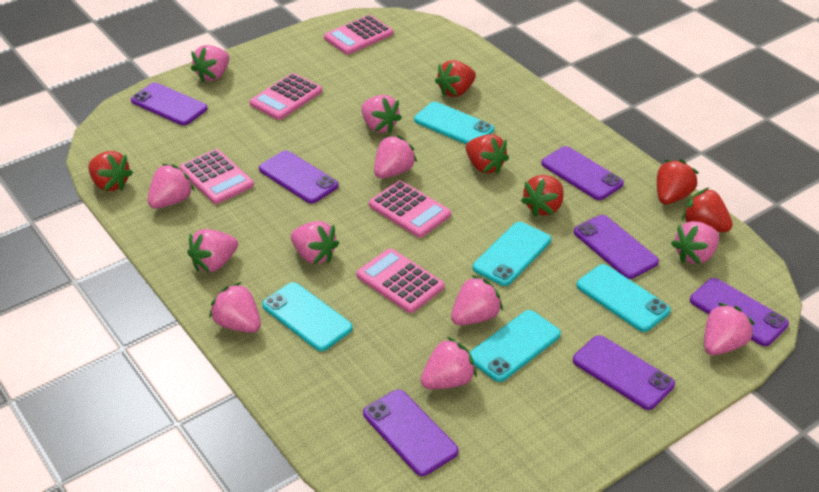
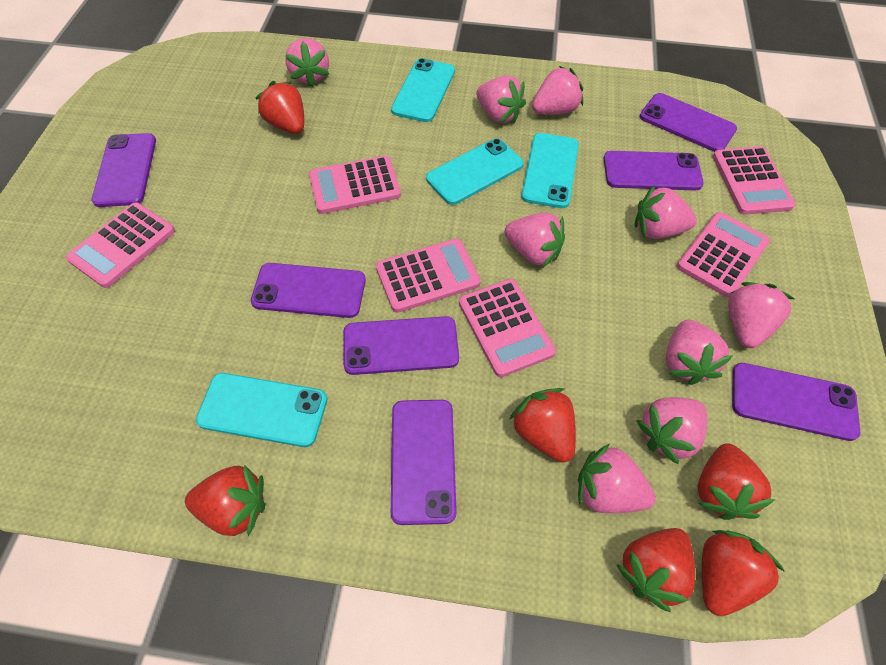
pink calculator: 5 -> 6
pink strawberry: 11 -> 9
turquoise phone: 5 -> 4

